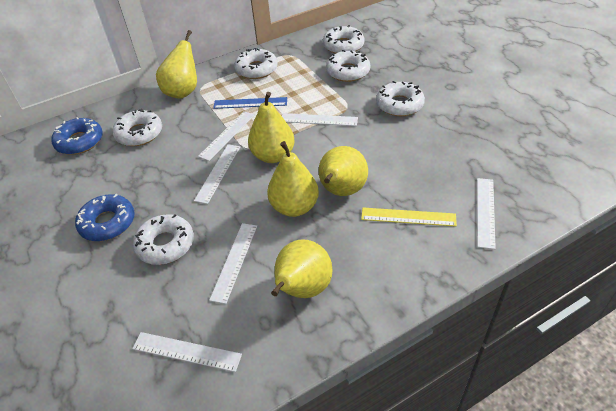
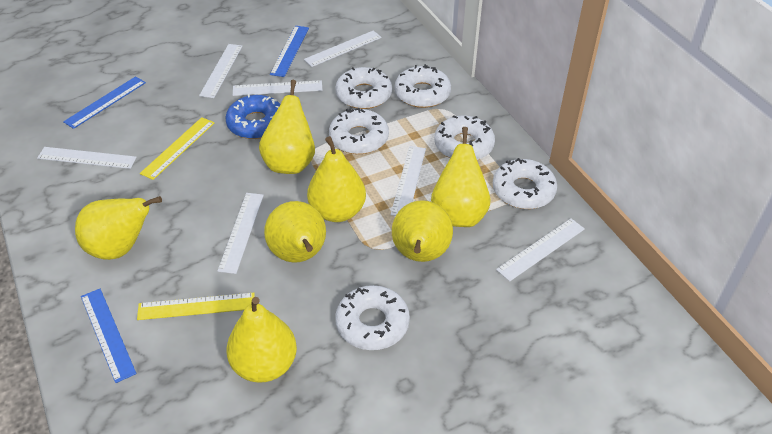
blue donut: 2 -> 1
blue ruler: 1 -> 3
white ruler: 6 -> 7
yellow pear: 5 -> 7
yellow ruler: 1 -> 2

